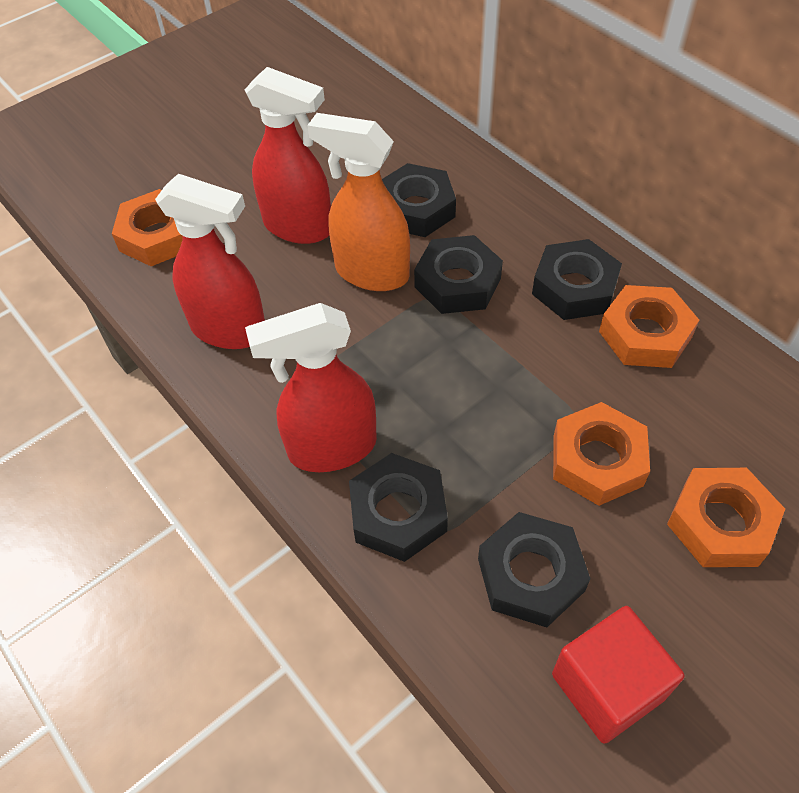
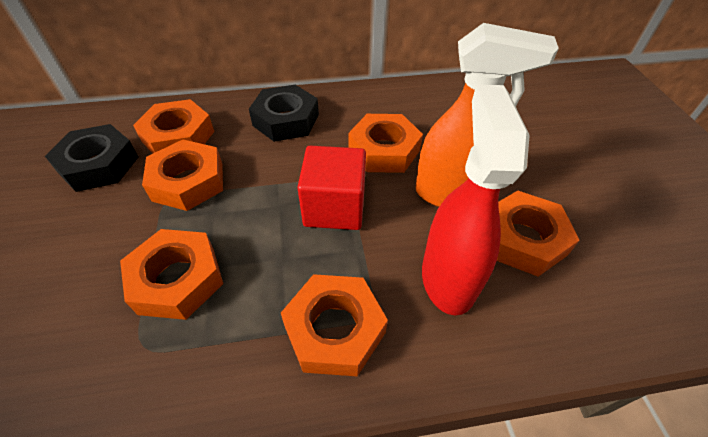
black nut: 5 -> 2
orange nut: 4 -> 6
red spray bottle: 3 -> 1

